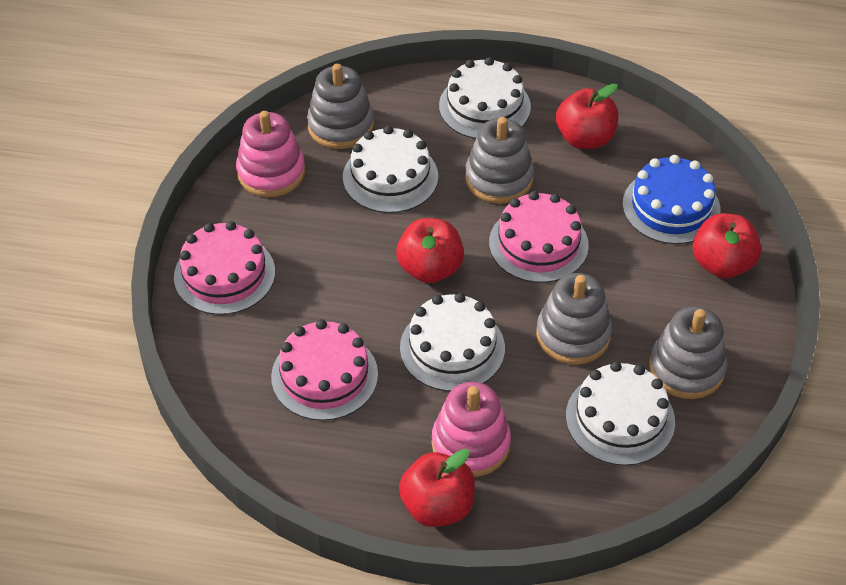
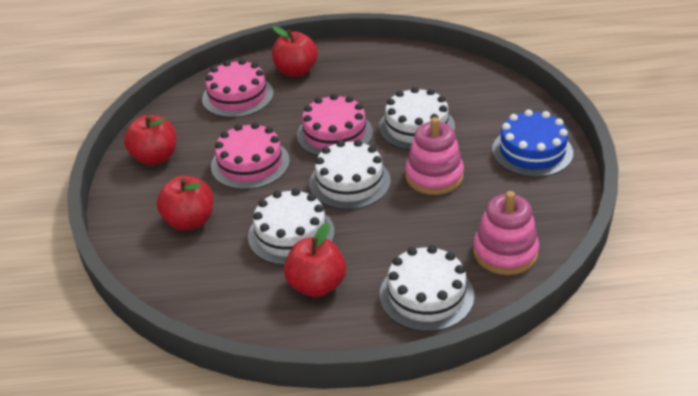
grey stacking toy: 4 -> 0

